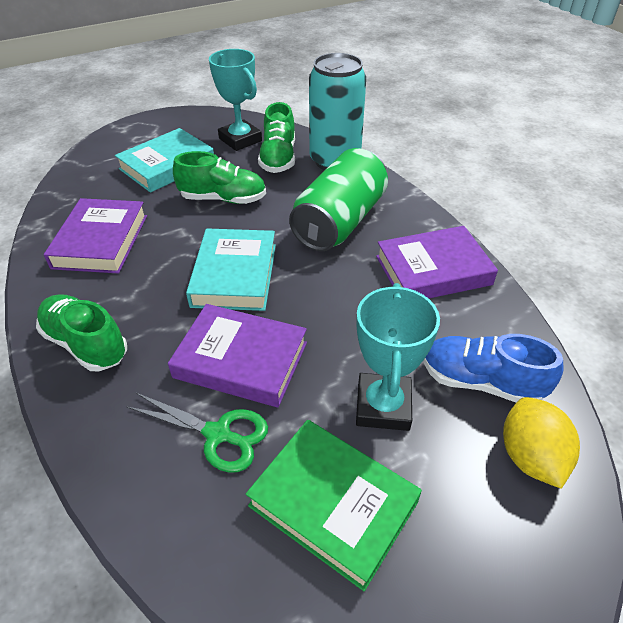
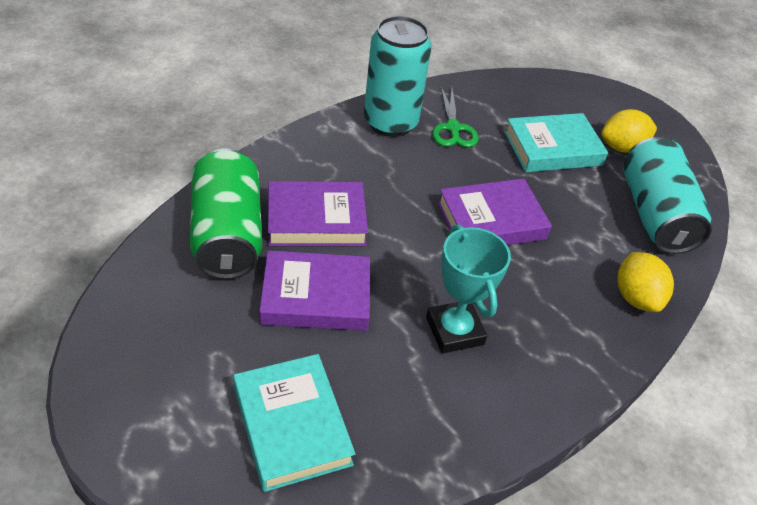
blue shoe: 1 -> 0
green book: 1 -> 0
green shoe: 3 -> 0
turquoise can: 1 -> 2
turquoise trophy: 2 -> 1
yellow lemon: 1 -> 2

